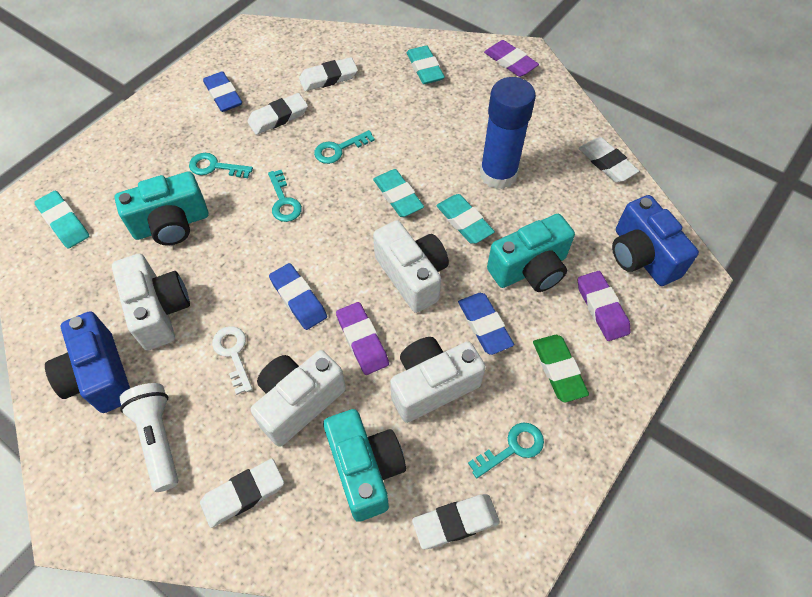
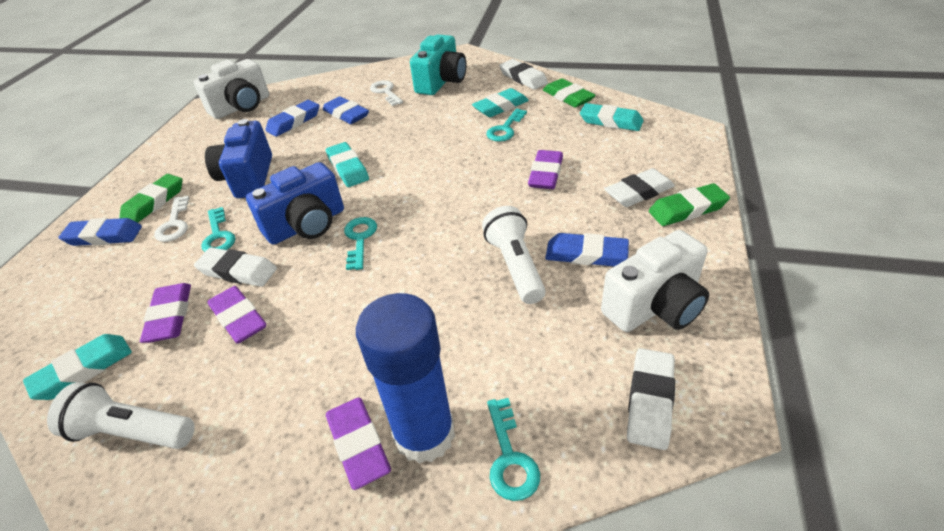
blue eraser: 3 -> 4
green eraser: 1 -> 3
purple eraser: 3 -> 4
turquoise camera: 3 -> 1
white camera: 4 -> 2
white eraser: 5 -> 4
white flashlight: 1 -> 2
white key: 1 -> 2

